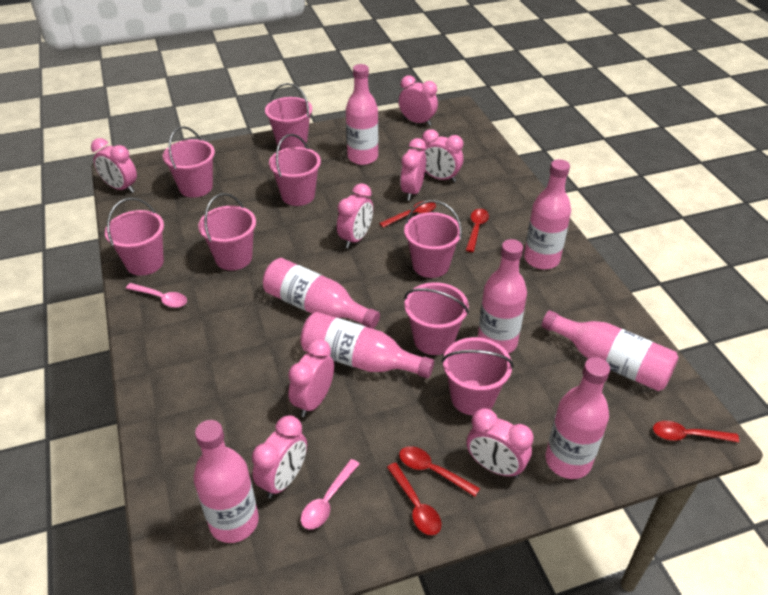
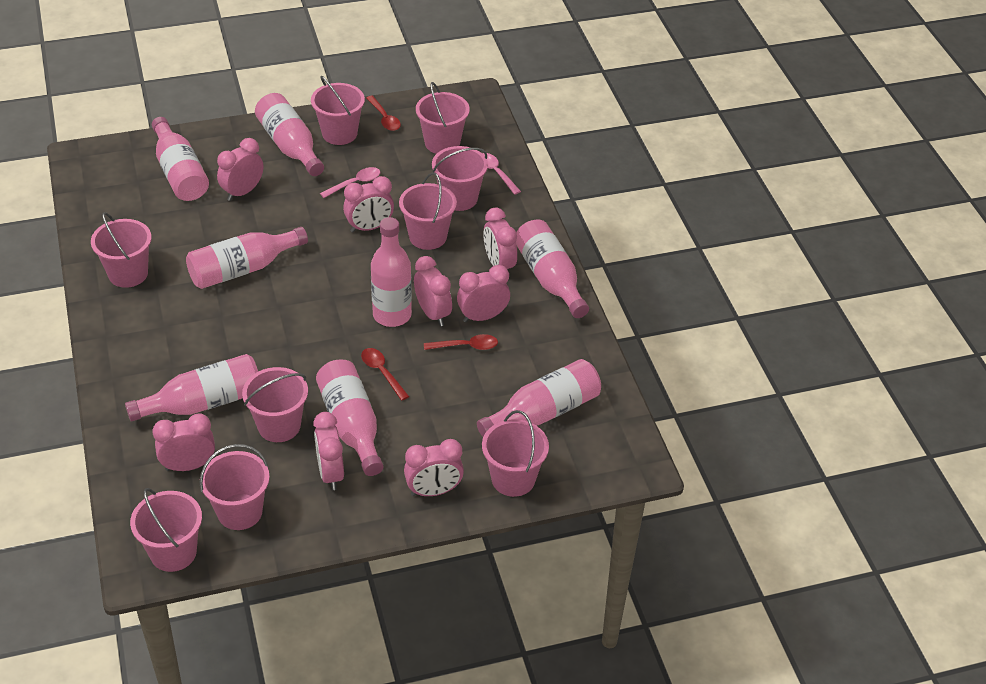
pink bucket: 8 -> 9
red spoon: 5 -> 3

